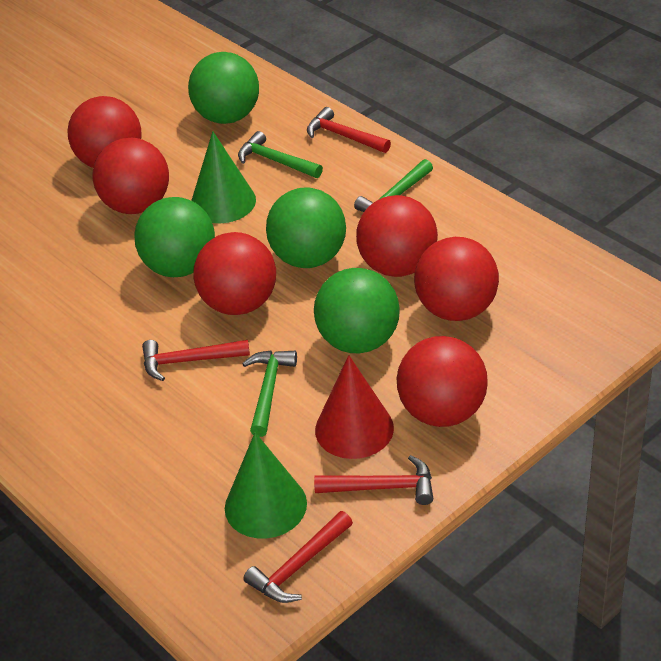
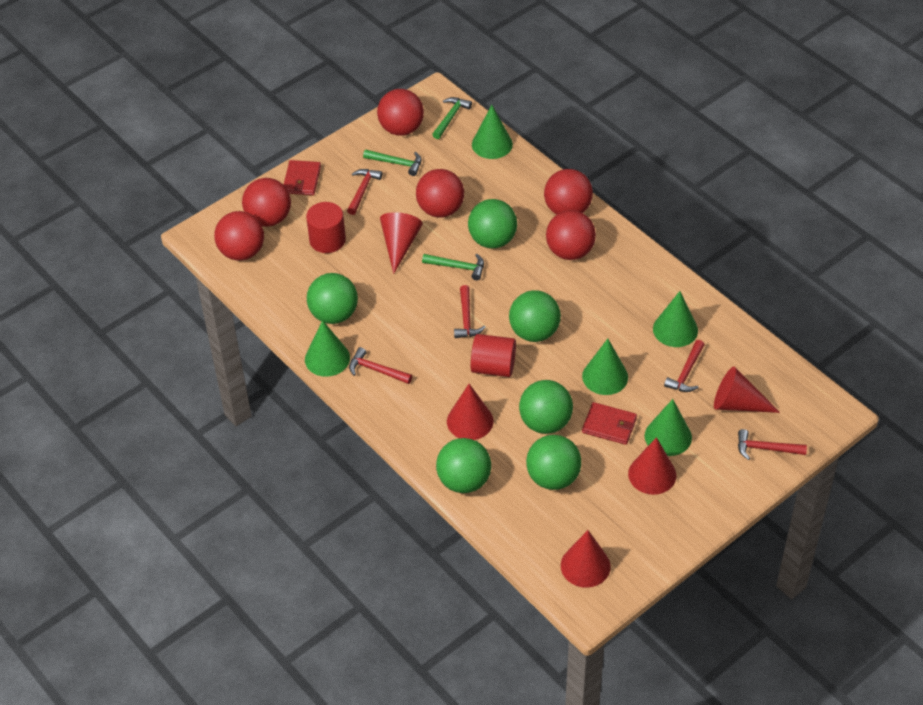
green ball: 4 -> 6
green cone: 2 -> 5
red cone: 1 -> 5
red cylinder: 0 -> 2
red hammer: 4 -> 5
red wallet: 0 -> 2

